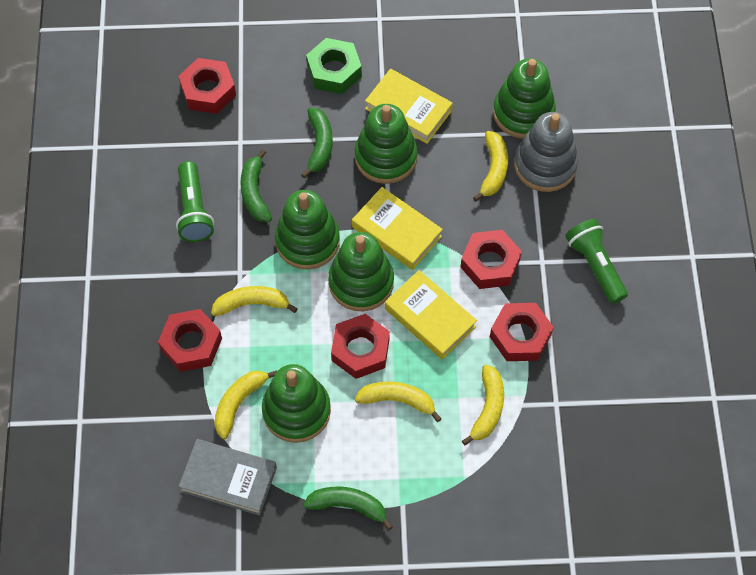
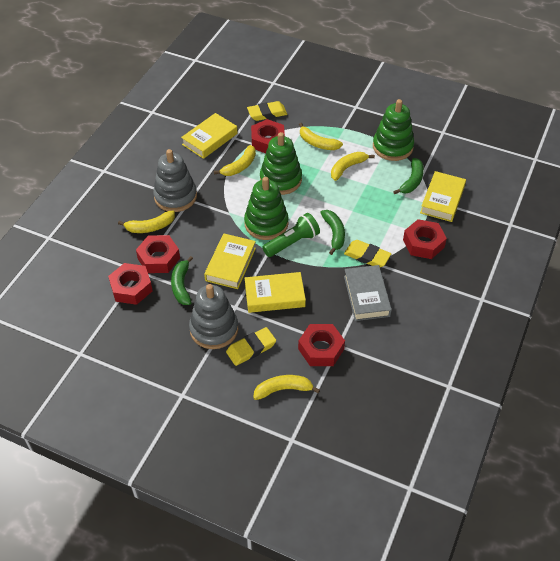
green flashlight: 2 -> 1
green nut: 1 -> 0
green stacking toy: 5 -> 3
grey stacking toy: 1 -> 2
yellow book: 3 -> 4
yellow eraser: 0 -> 3

